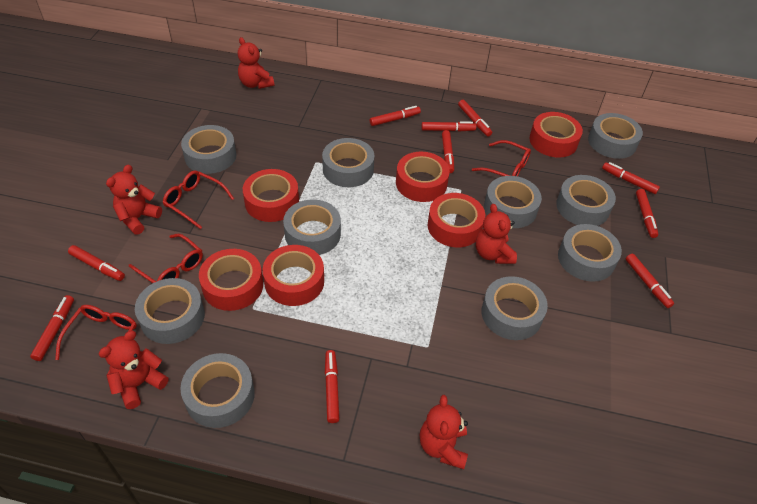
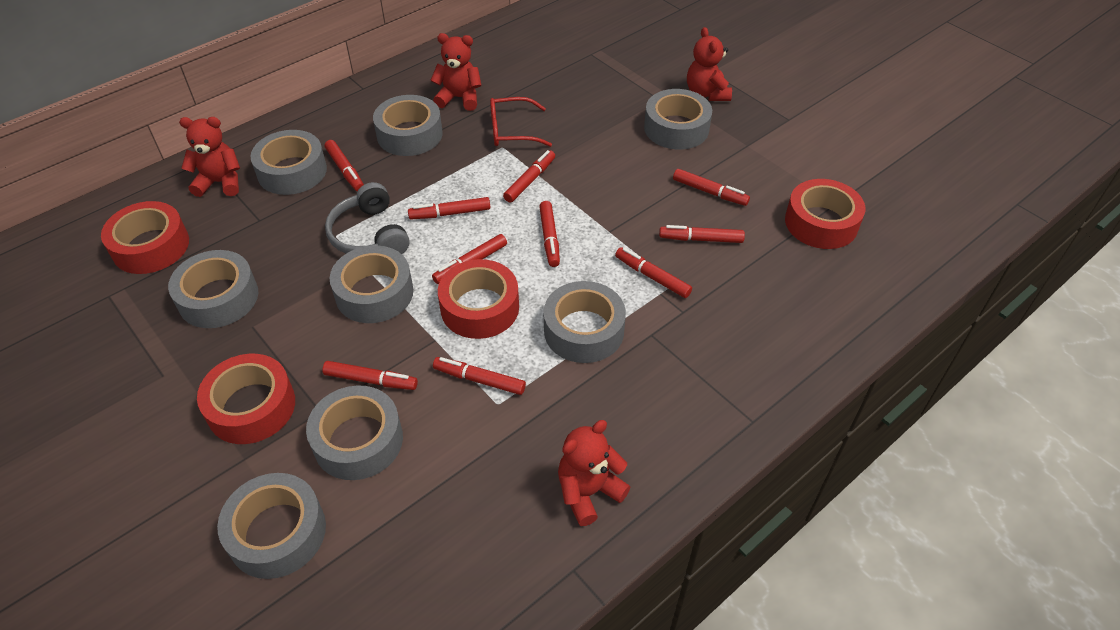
grey headphones: 0 -> 1
grey tape: 10 -> 8
red glasses: 4 -> 1
red tape: 6 -> 4
red teddy bear: 5 -> 4

